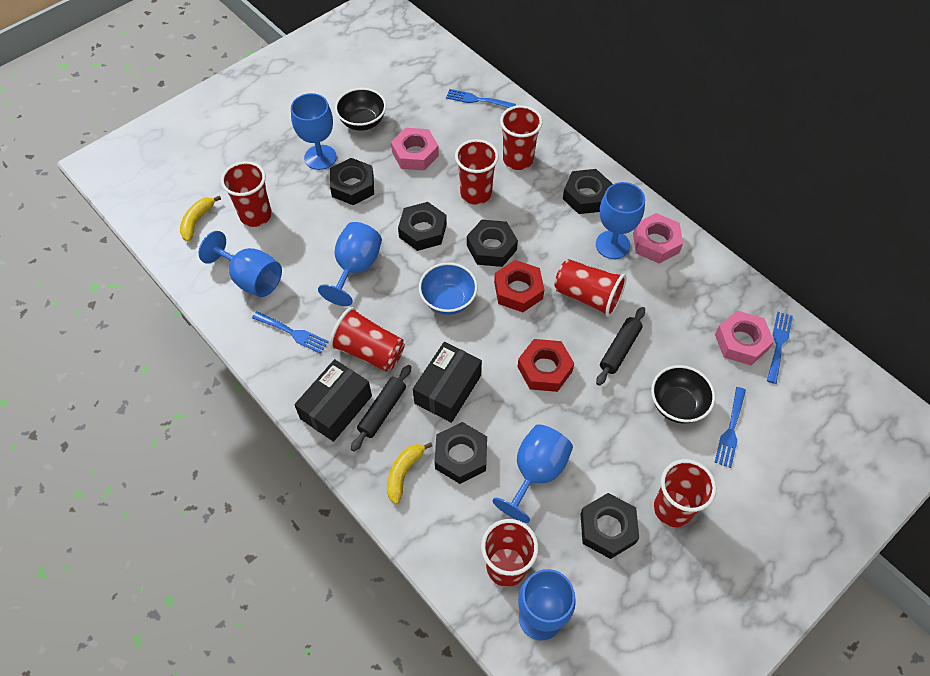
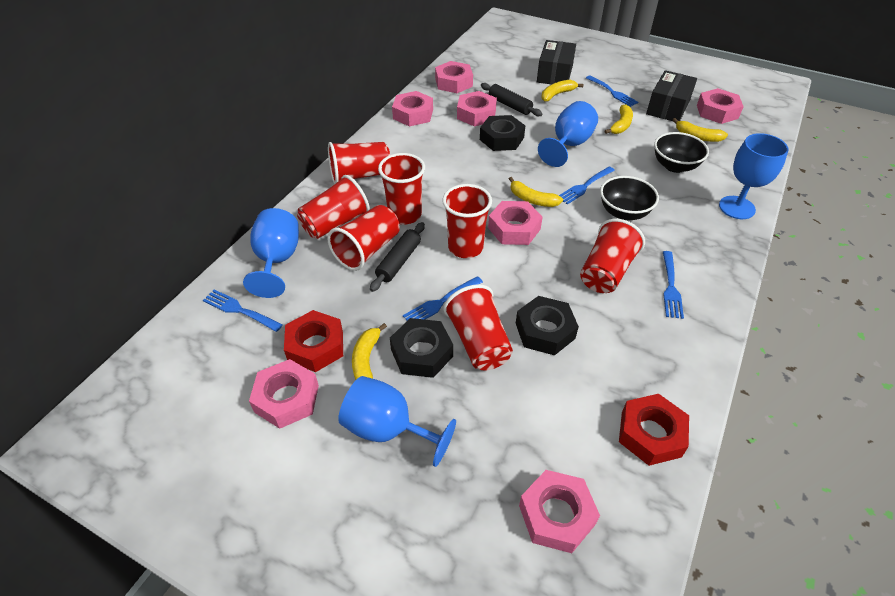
black nut: 6 -> 3
blue bowl: 1 -> 0
blue fork: 4 -> 5
blue goblet: 6 -> 4
pink nut: 3 -> 7
yellow banana: 2 -> 5

